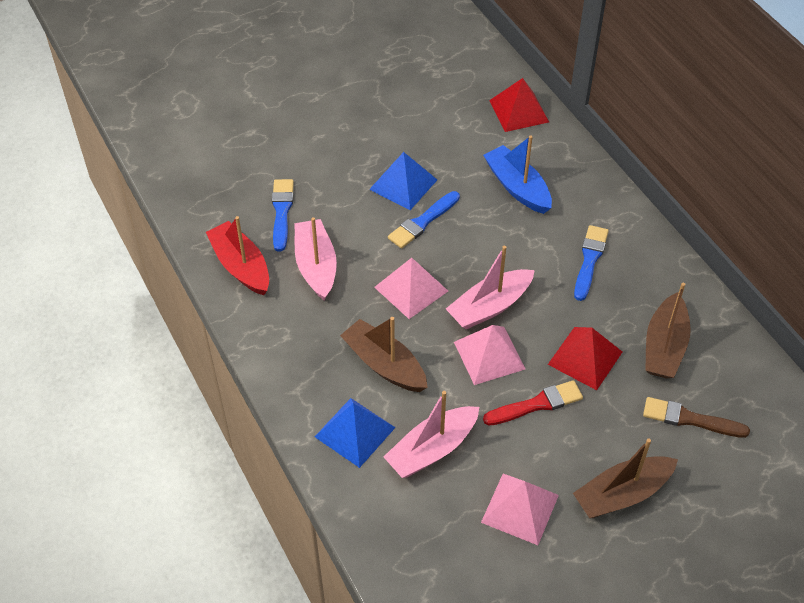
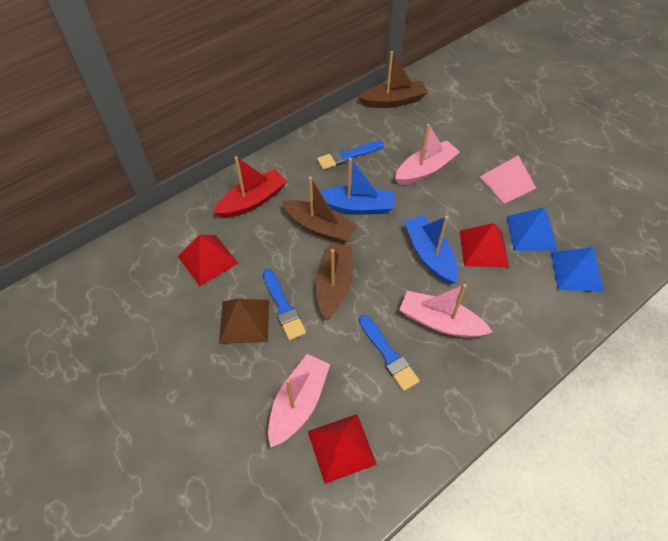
blue boat: 1 -> 2
brown brush: 1 -> 0
brown pyramid: 0 -> 1
pink pyramid: 3 -> 1
red brush: 1 -> 0
red pyramid: 2 -> 3

